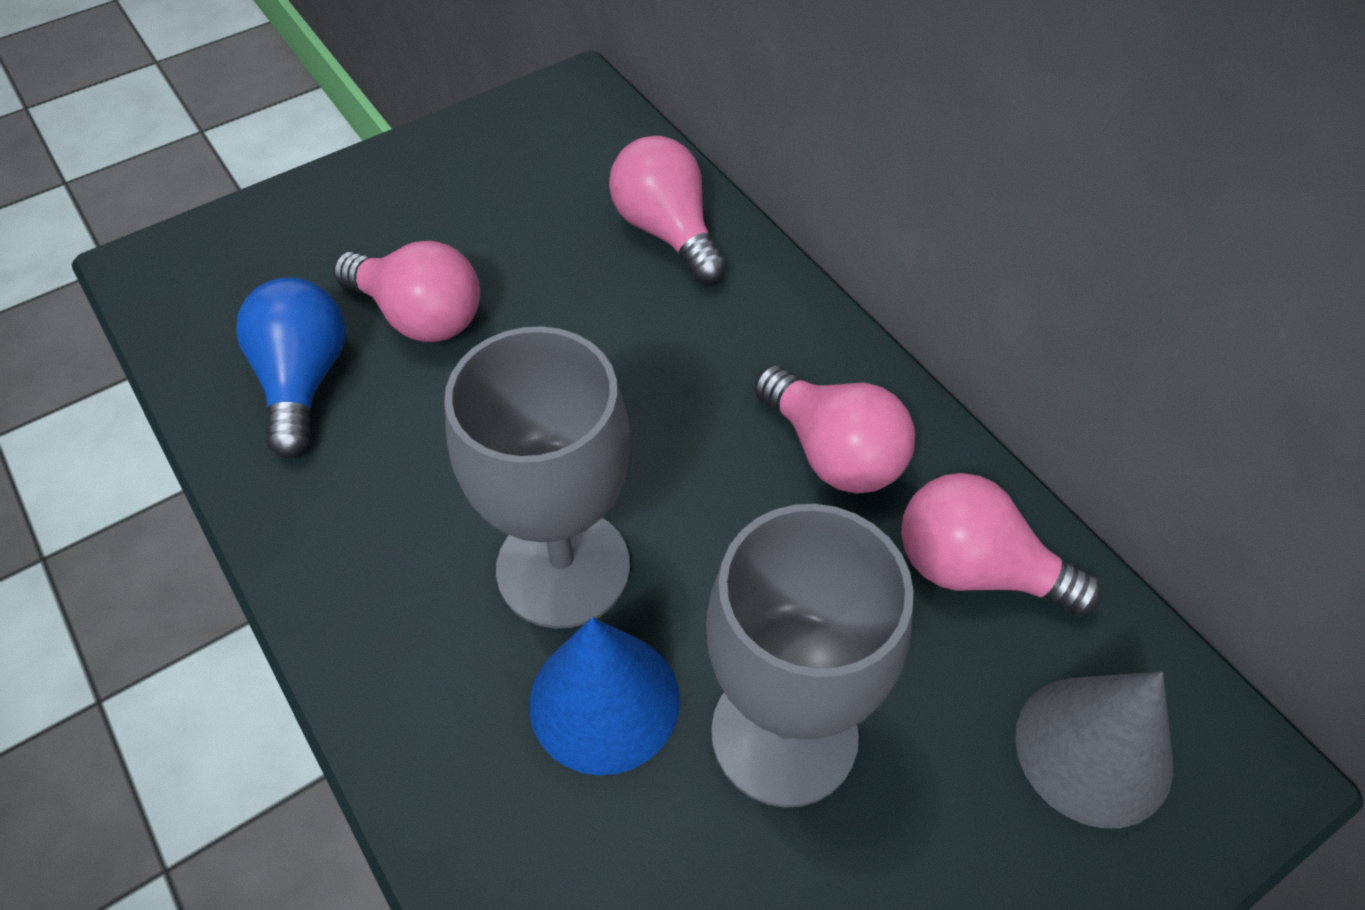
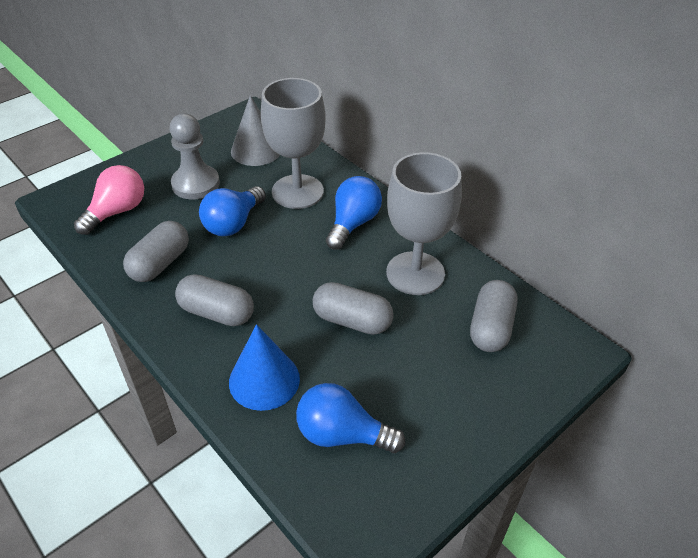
blue light bulb: 1 -> 3
grey capsule: 0 -> 4
grey pawn: 0 -> 1
pink light bulb: 4 -> 1

